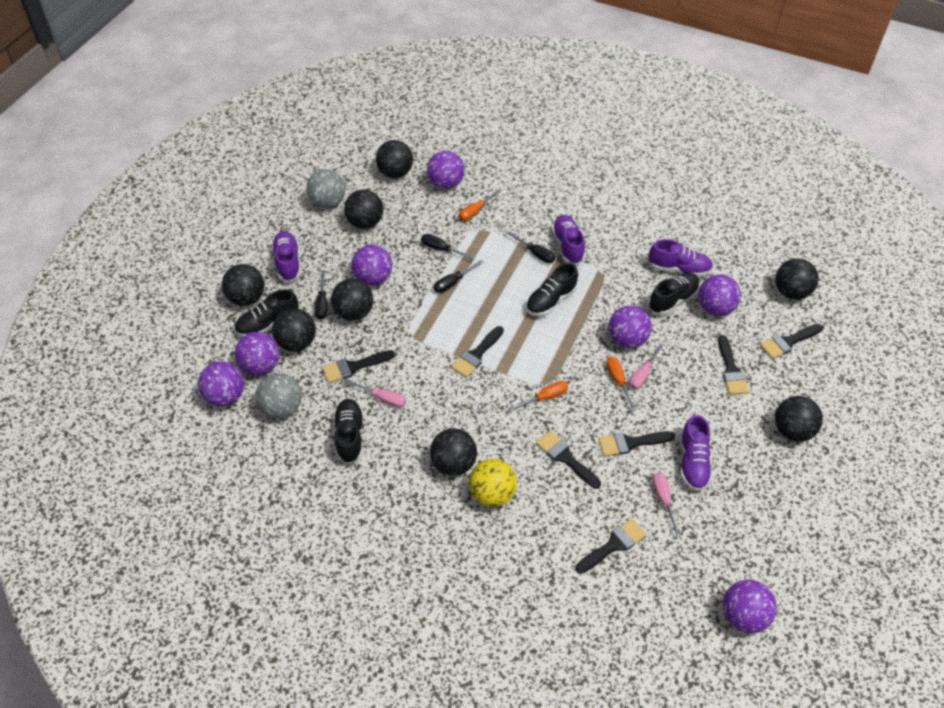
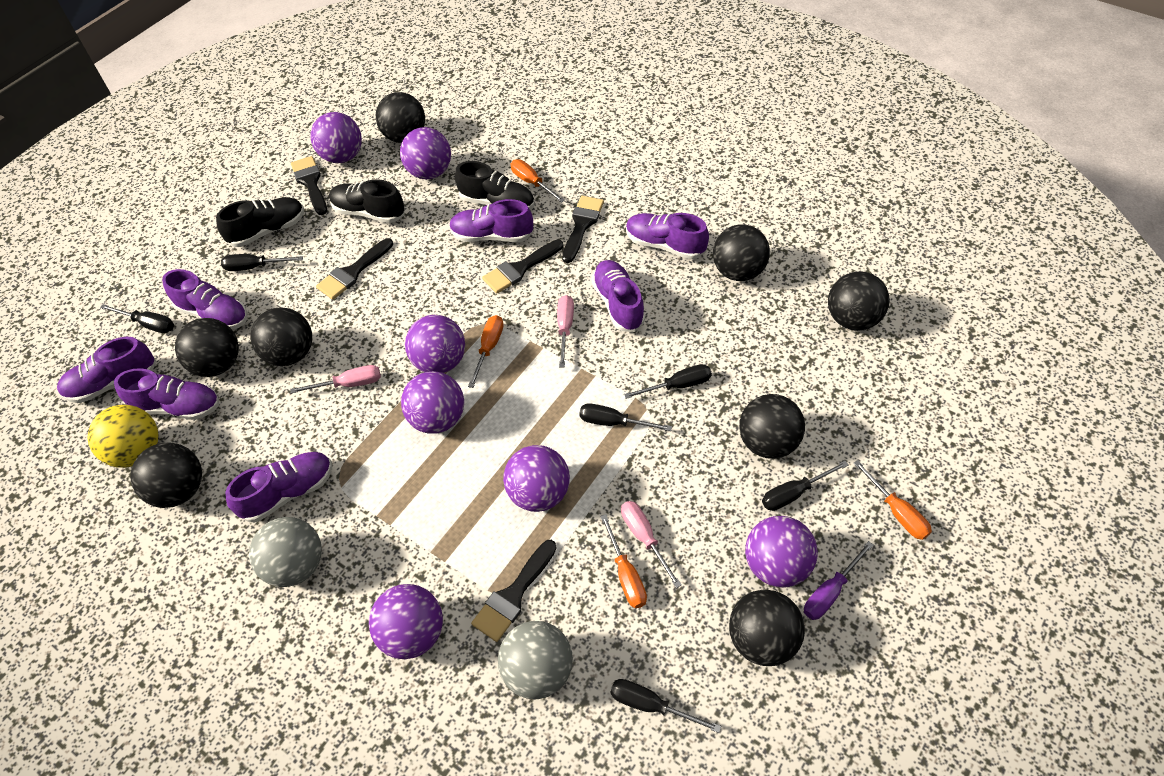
black brush: 7 -> 5
black screwdriver: 4 -> 6
black shoe: 4 -> 3
orange screwdriver: 3 -> 4
purple screwdriver: 0 -> 1
purple shoe: 4 -> 7

